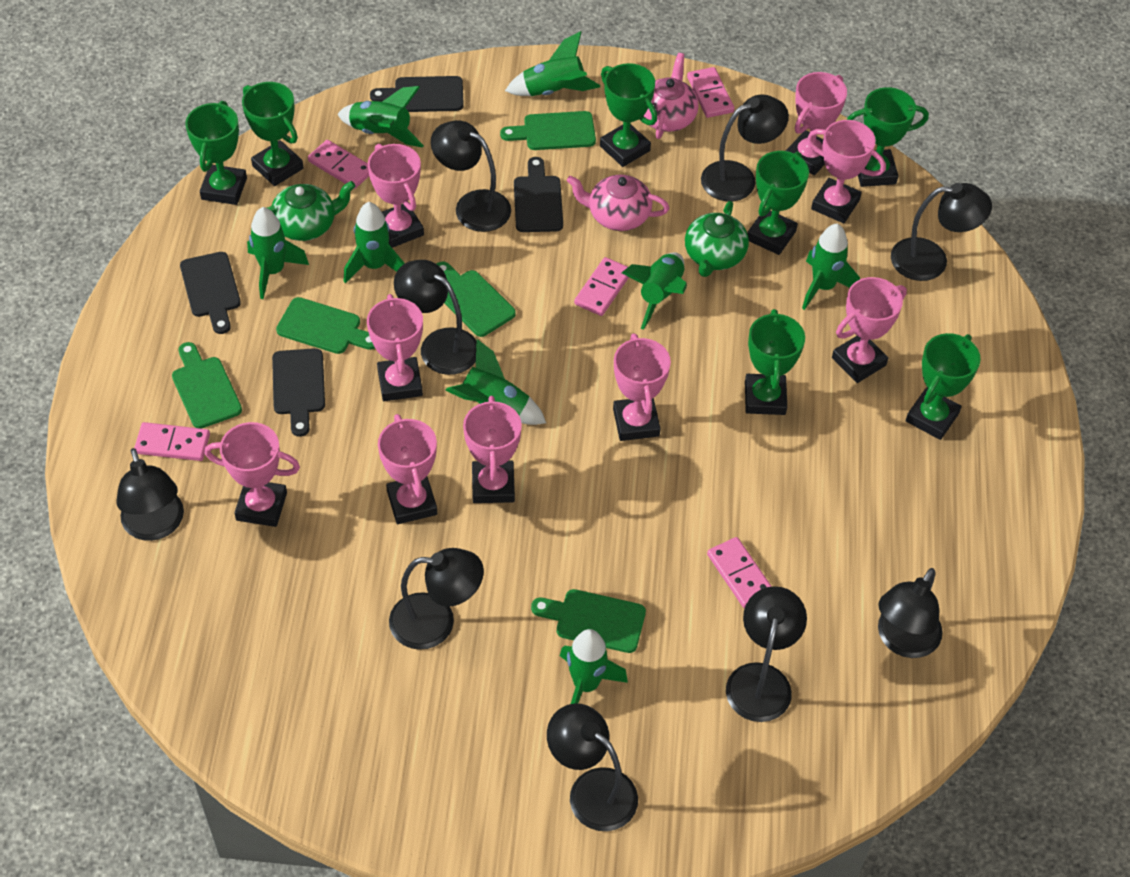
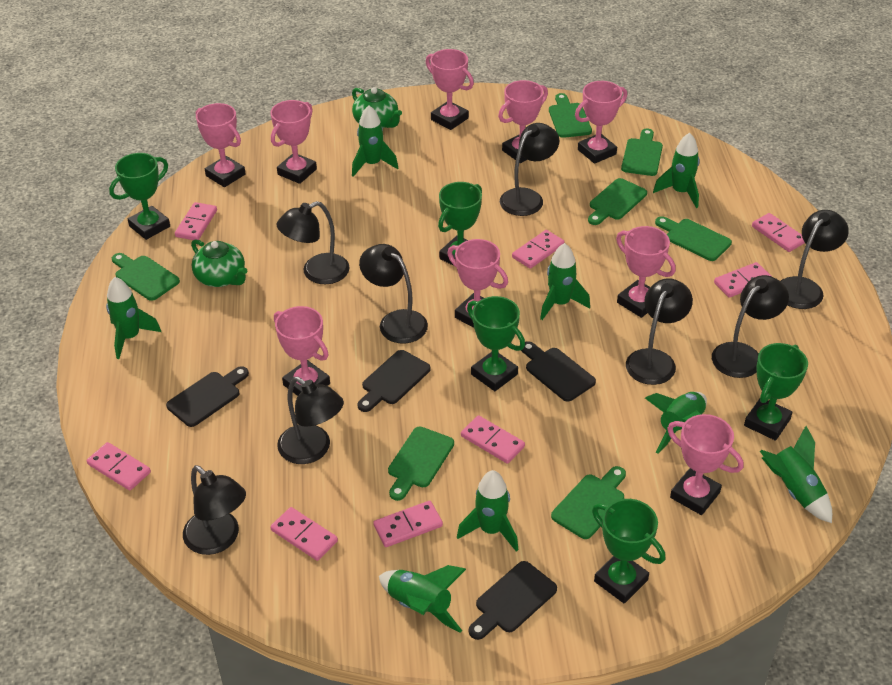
black lamp: 9 -> 8
green cutting board: 5 -> 7
green trophy: 7 -> 5
pink domino: 5 -> 8
pink teapot: 2 -> 0

